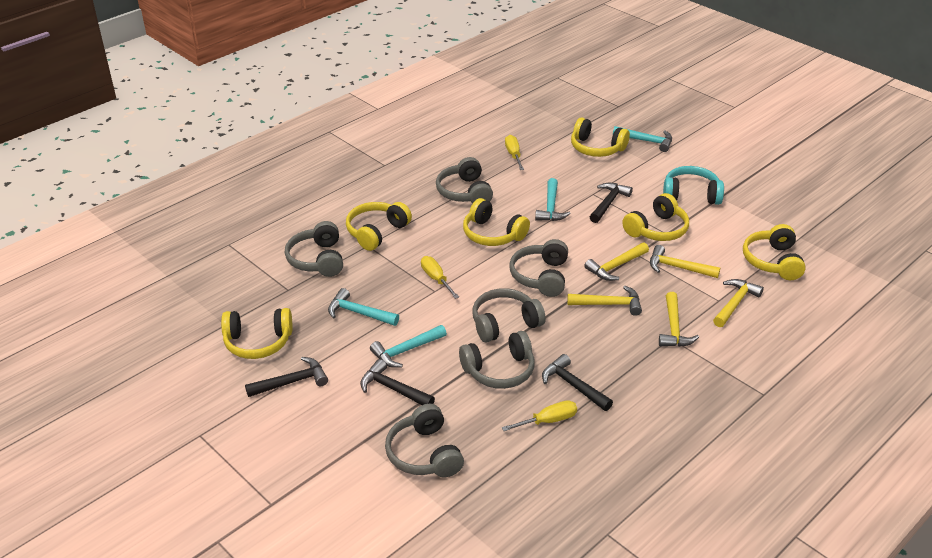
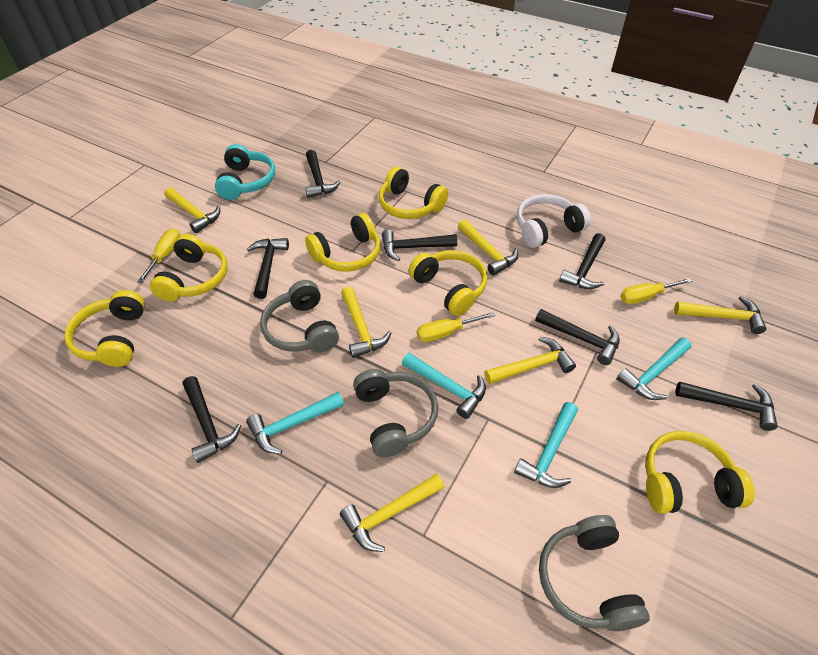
black hammer: 4 -> 7
grey headphones: 6 -> 3
white headphones: 0 -> 1
yellow hammer: 5 -> 6

